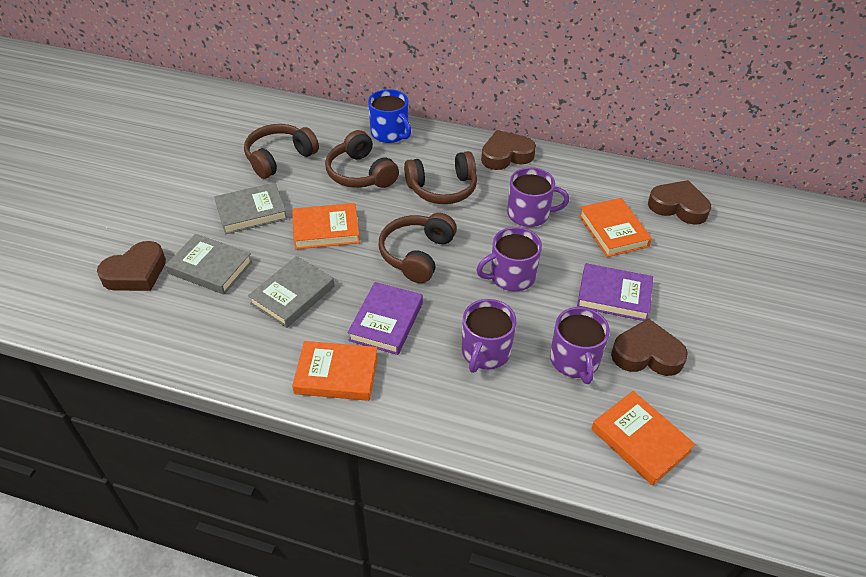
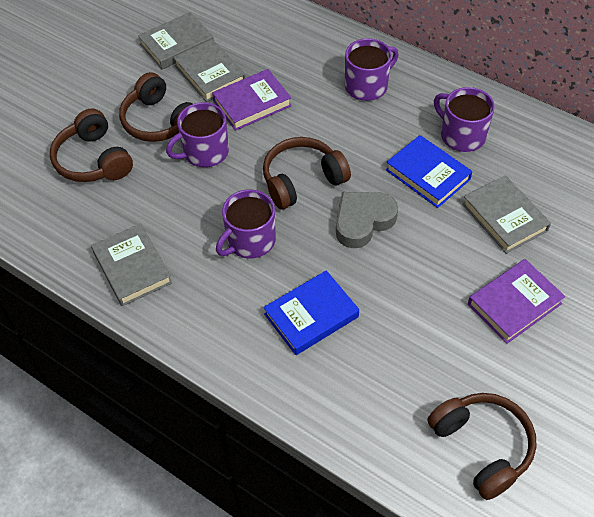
blue book: 0 -> 2
blue mug: 1 -> 0
brown heart: 4 -> 0
grey book: 3 -> 4
grey heart: 0 -> 1
orange book: 4 -> 0

